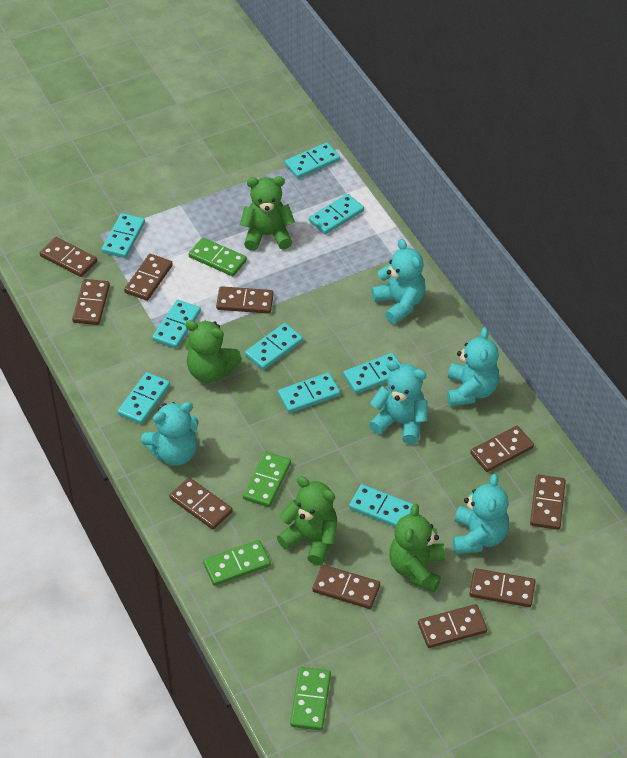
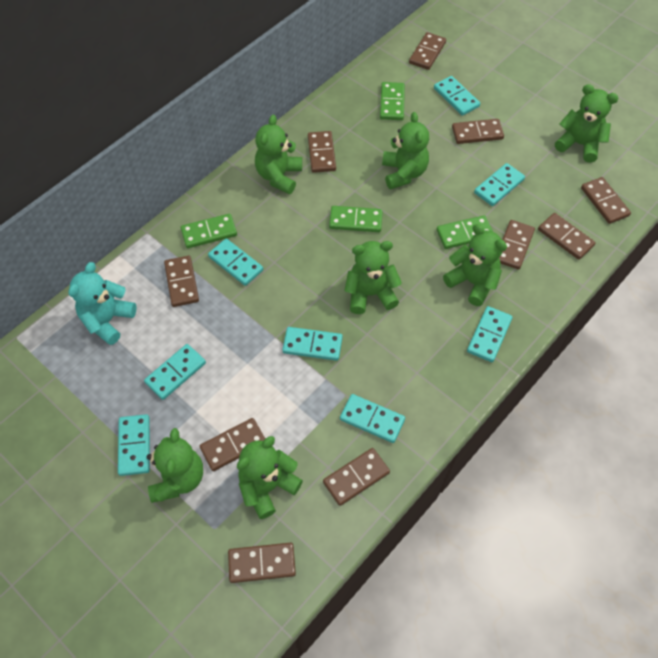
green teddy bear: 4 -> 7
turquoise domino: 9 -> 8
turquoise teddy bear: 5 -> 1

